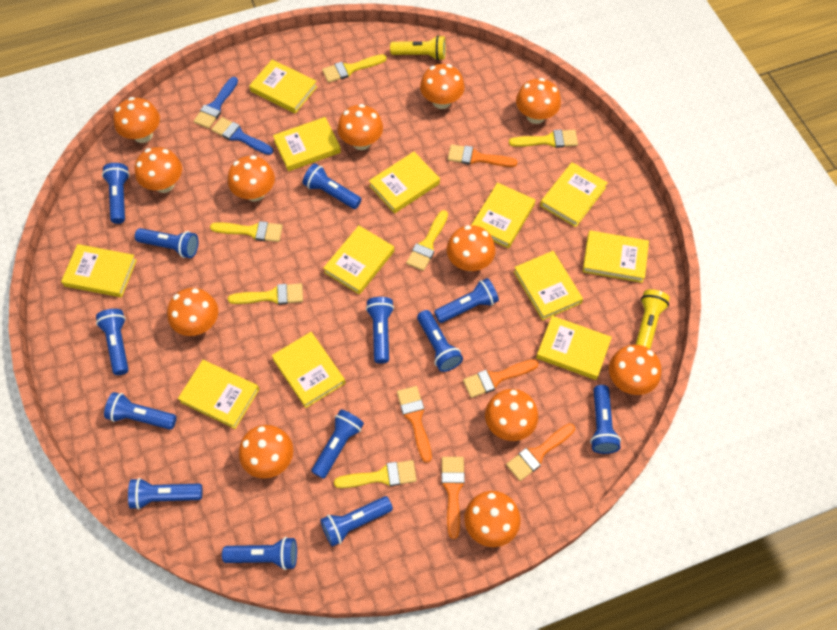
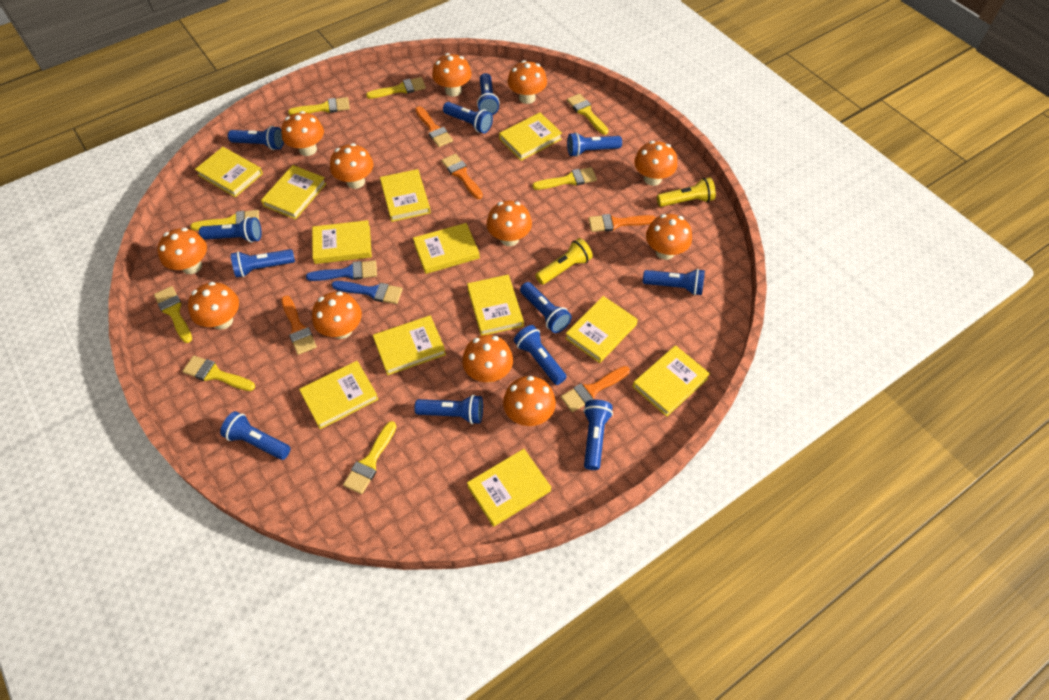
blue flashlight: 13 -> 12
yellow brush: 6 -> 8

